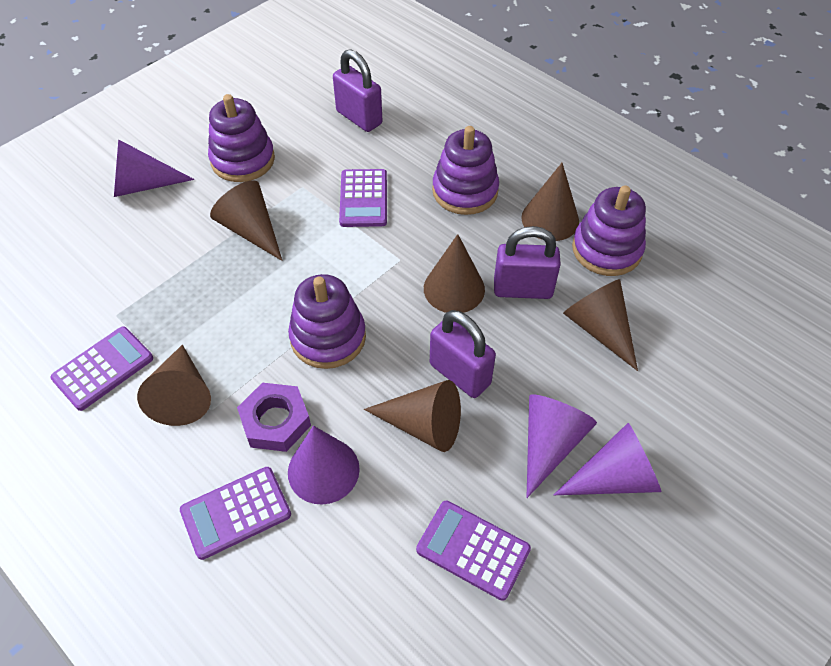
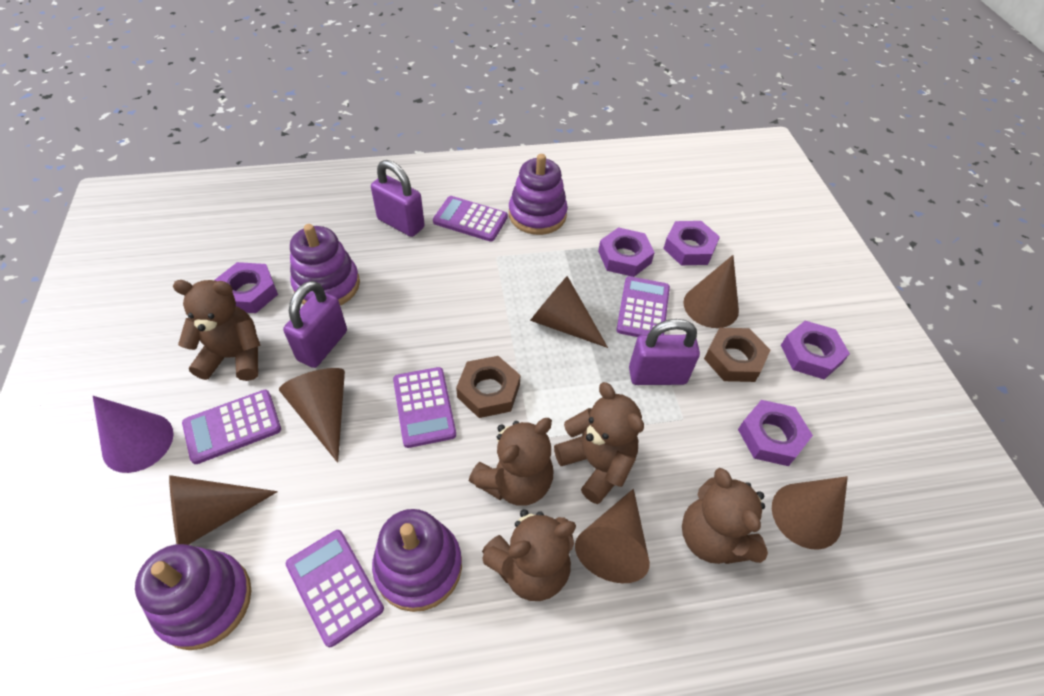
brown nut: 0 -> 2
brown teddy bear: 0 -> 5
purple calculator: 4 -> 5
purple cone: 4 -> 1
purple nut: 1 -> 5

